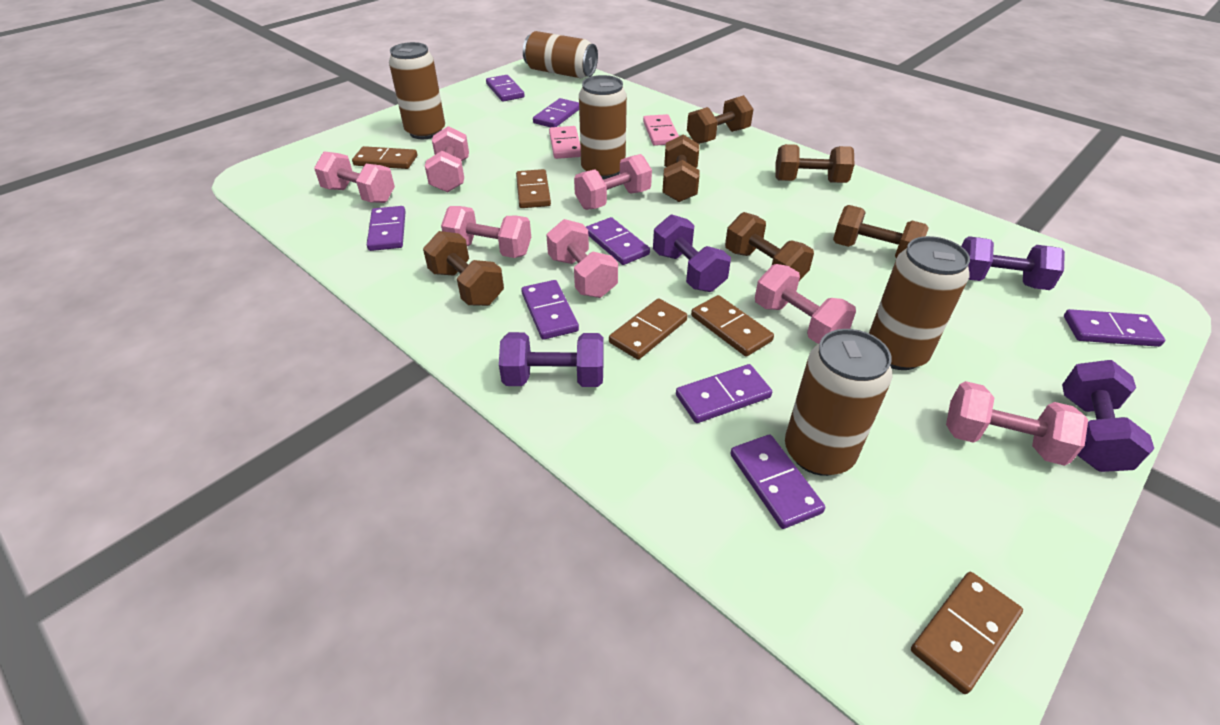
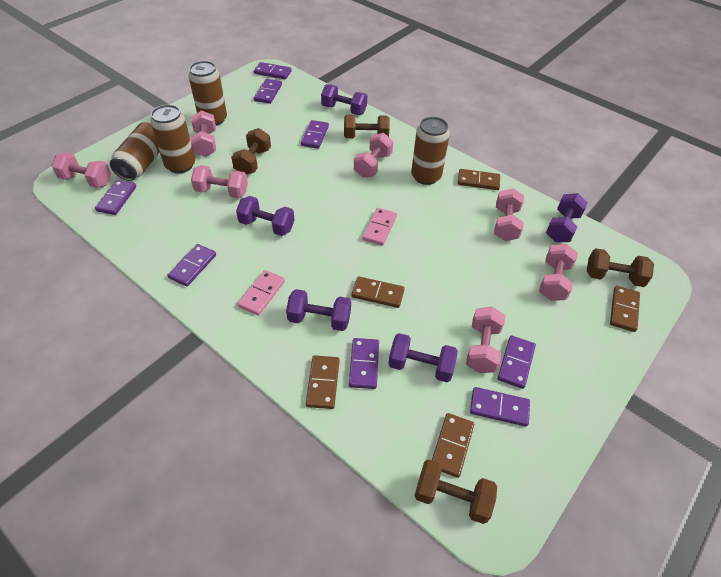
brown can: 5 -> 4
brown dumbbell: 6 -> 4
purple dumbbell: 4 -> 5

